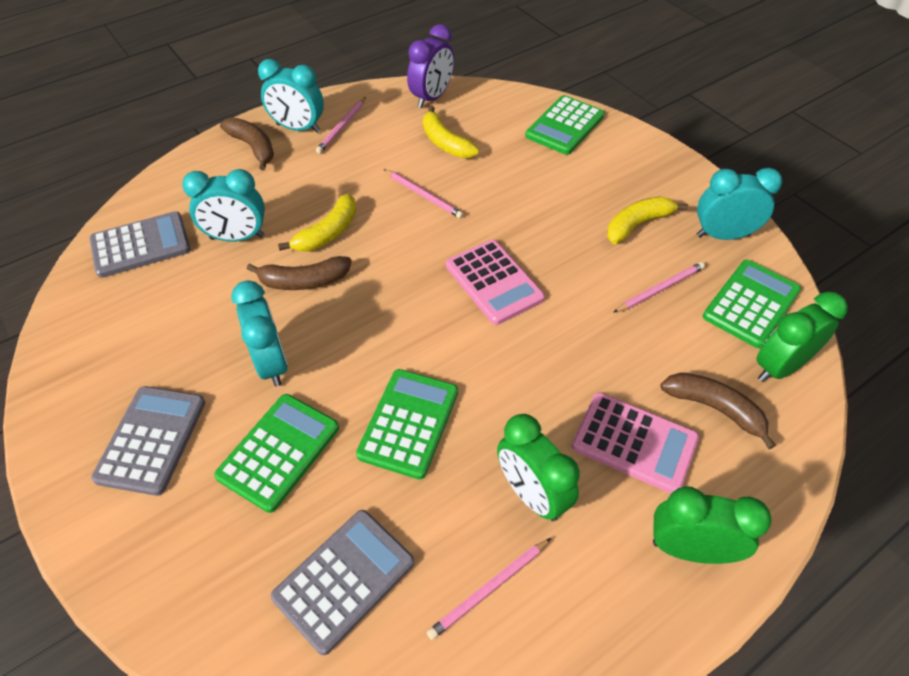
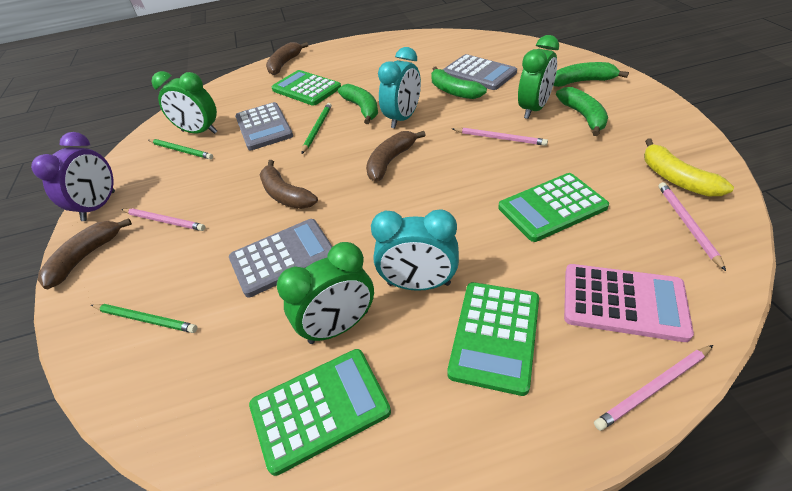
brown banana: 3 -> 4
green banana: 0 -> 4
green pencil: 0 -> 3
pink calculator: 2 -> 1
turquoise clock: 4 -> 2
yellow banana: 3 -> 1

